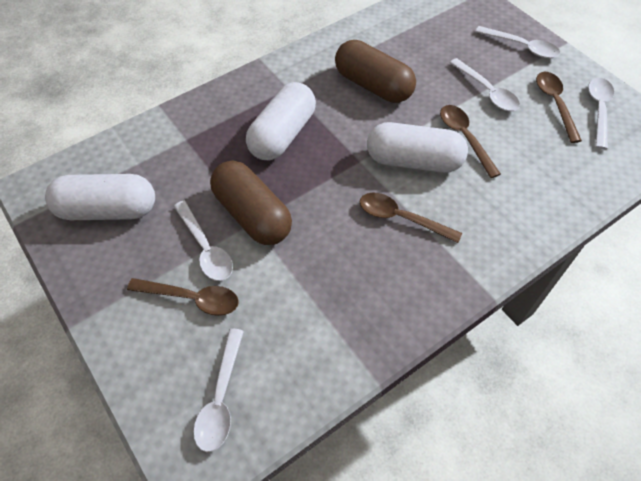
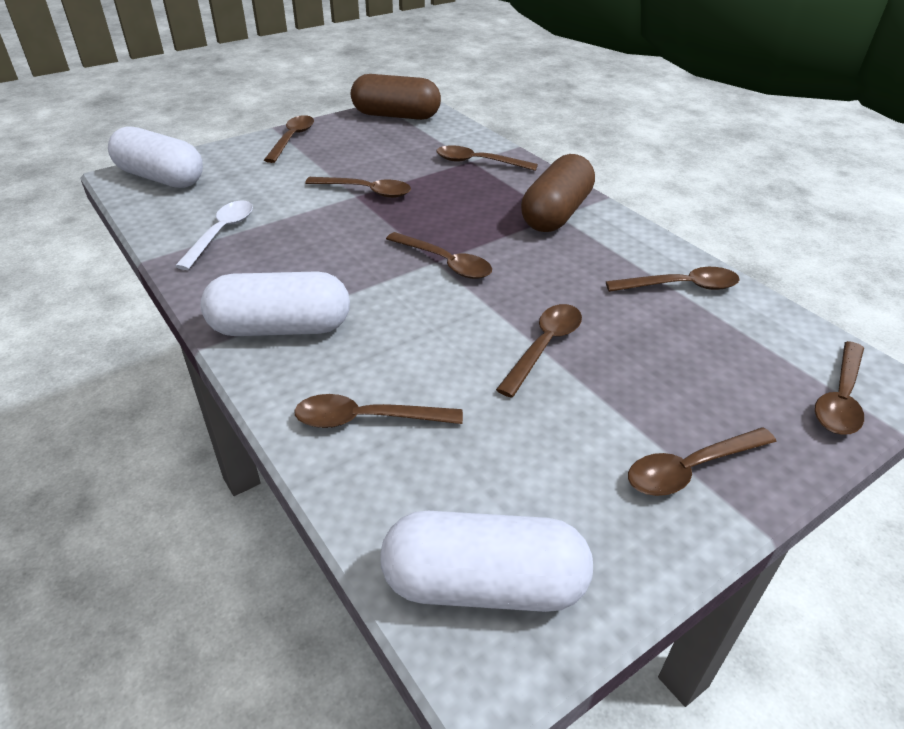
brown spoon: 4 -> 9
white spoon: 5 -> 1

